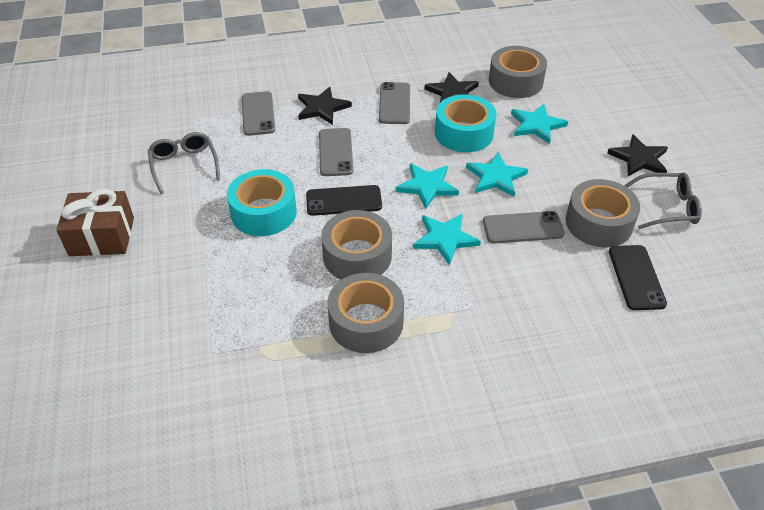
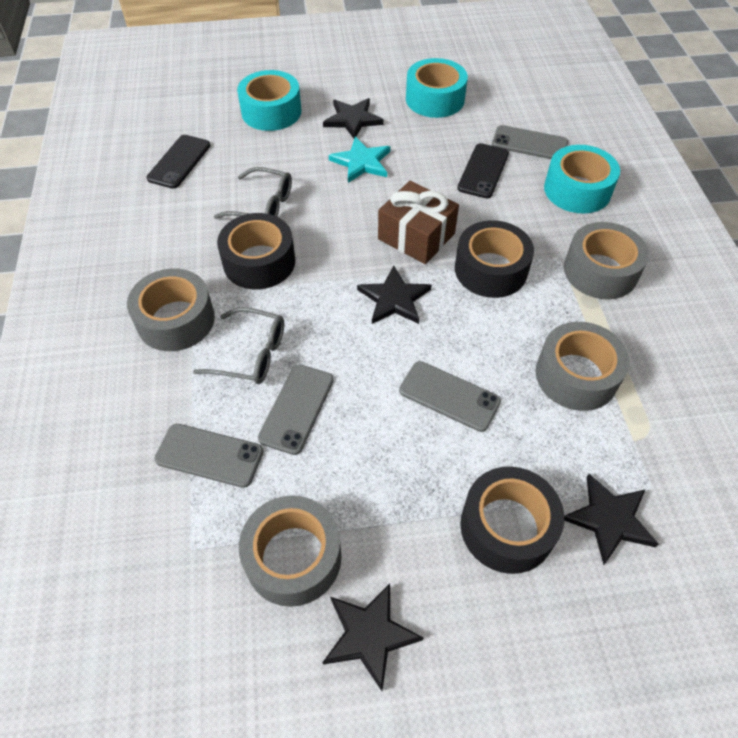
black star: 3 -> 4
black tape: 0 -> 3
turquoise star: 4 -> 1
turquoise tape: 2 -> 3

